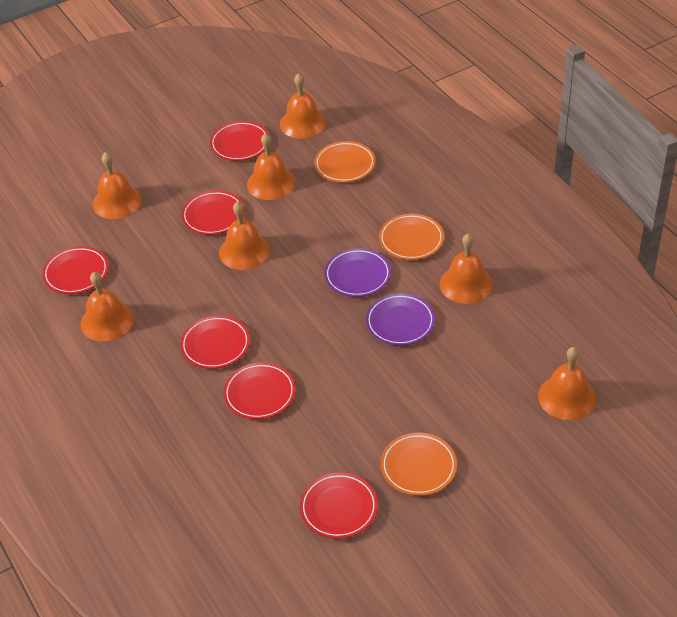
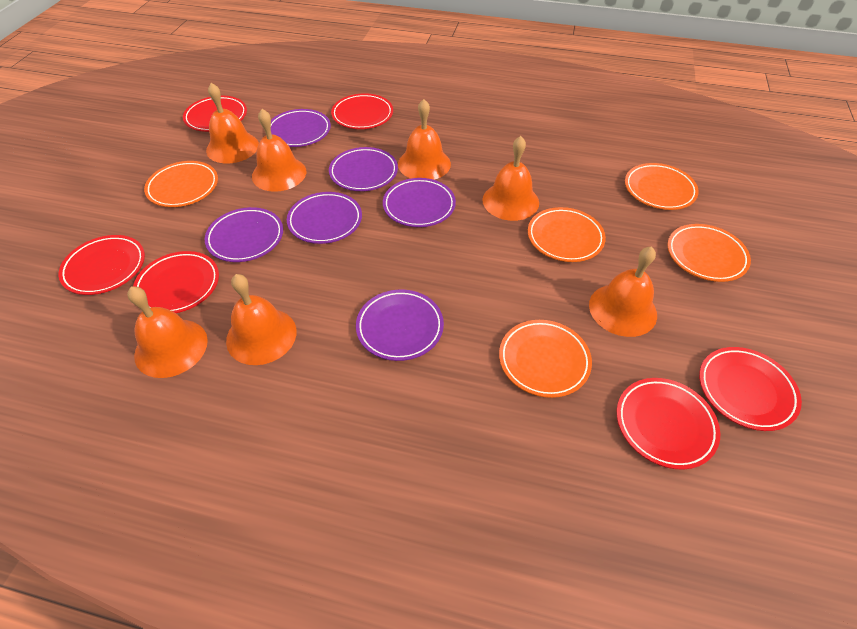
orange plate: 3 -> 5
purple plate: 2 -> 6

